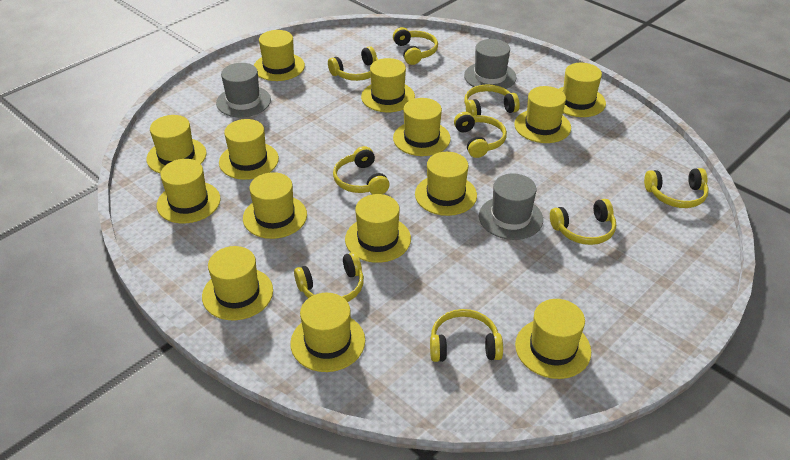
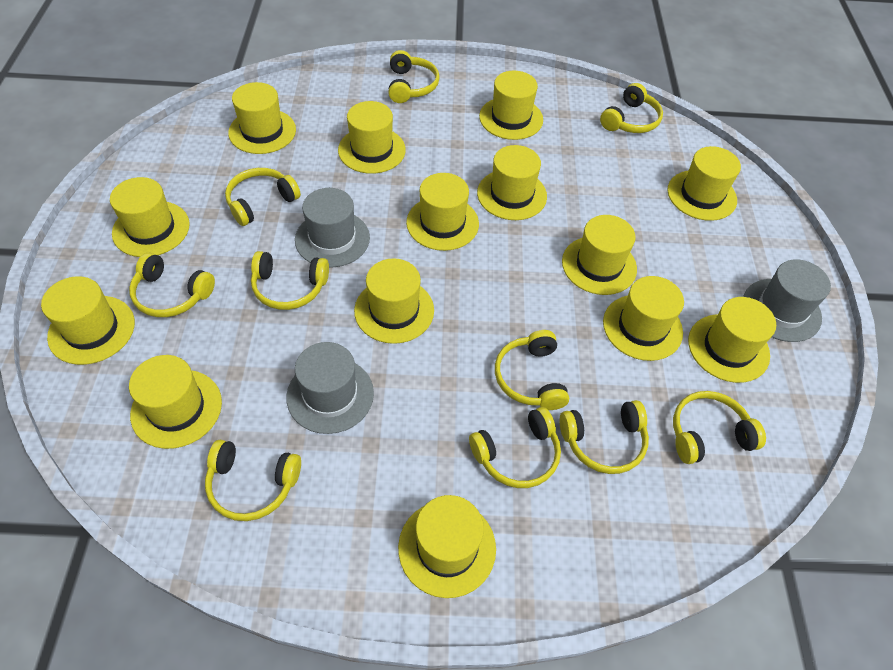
yellow headphones: 9 -> 10

